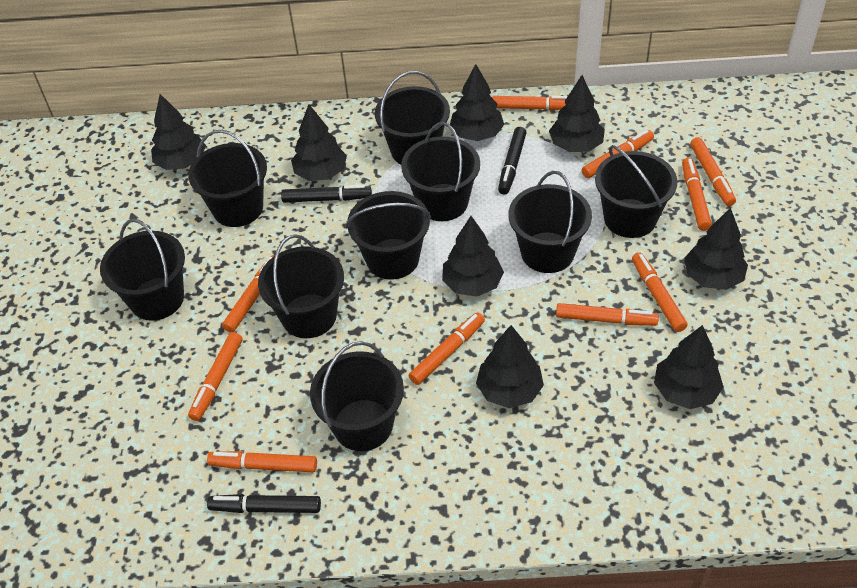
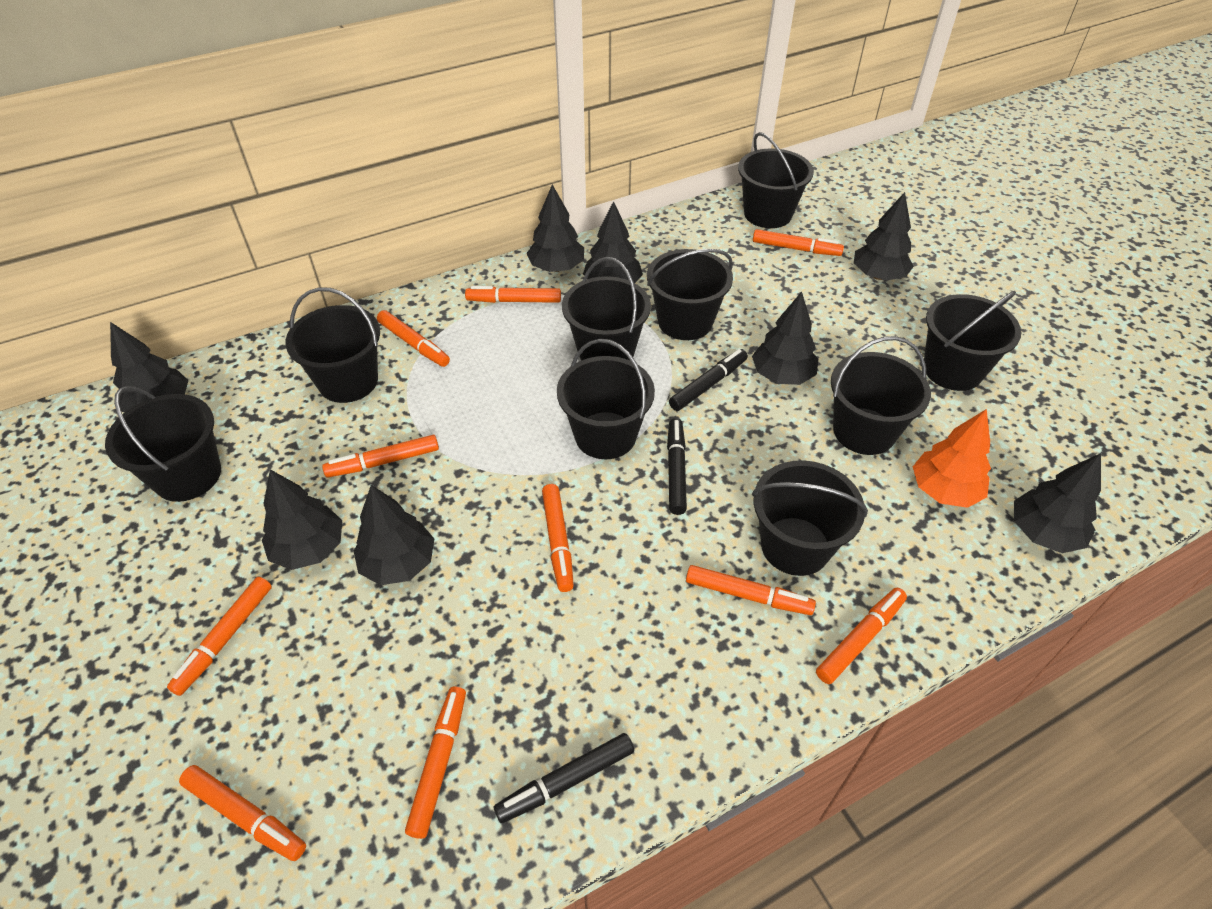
orange tree: 0 -> 1

